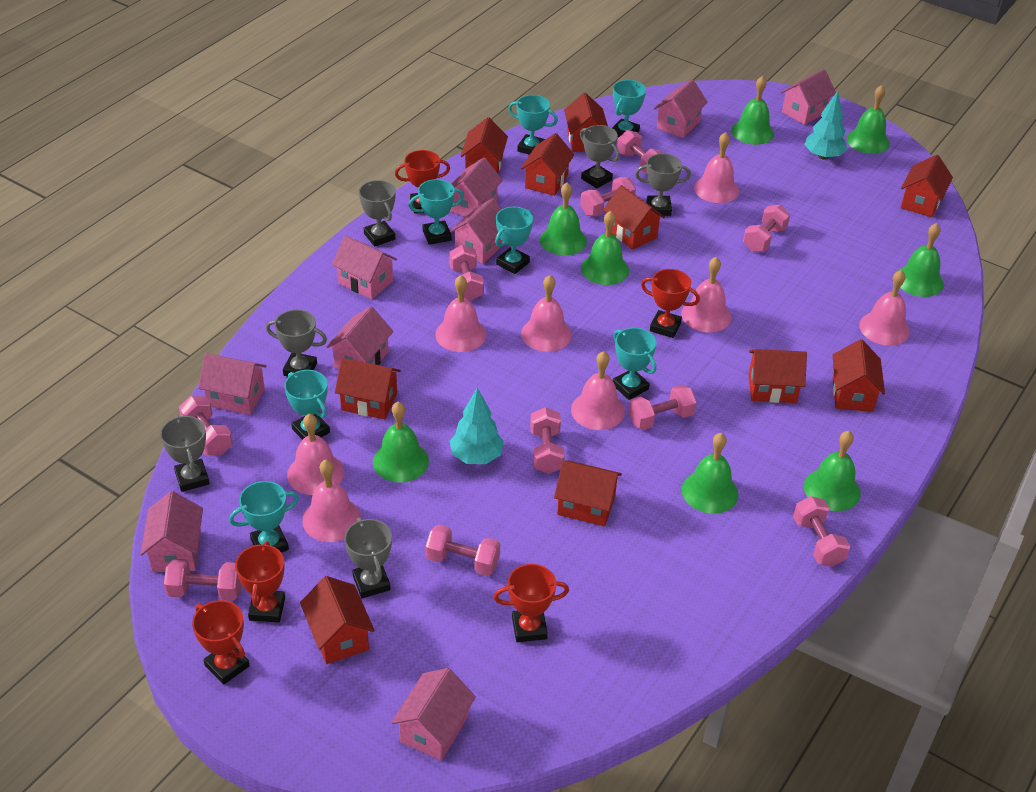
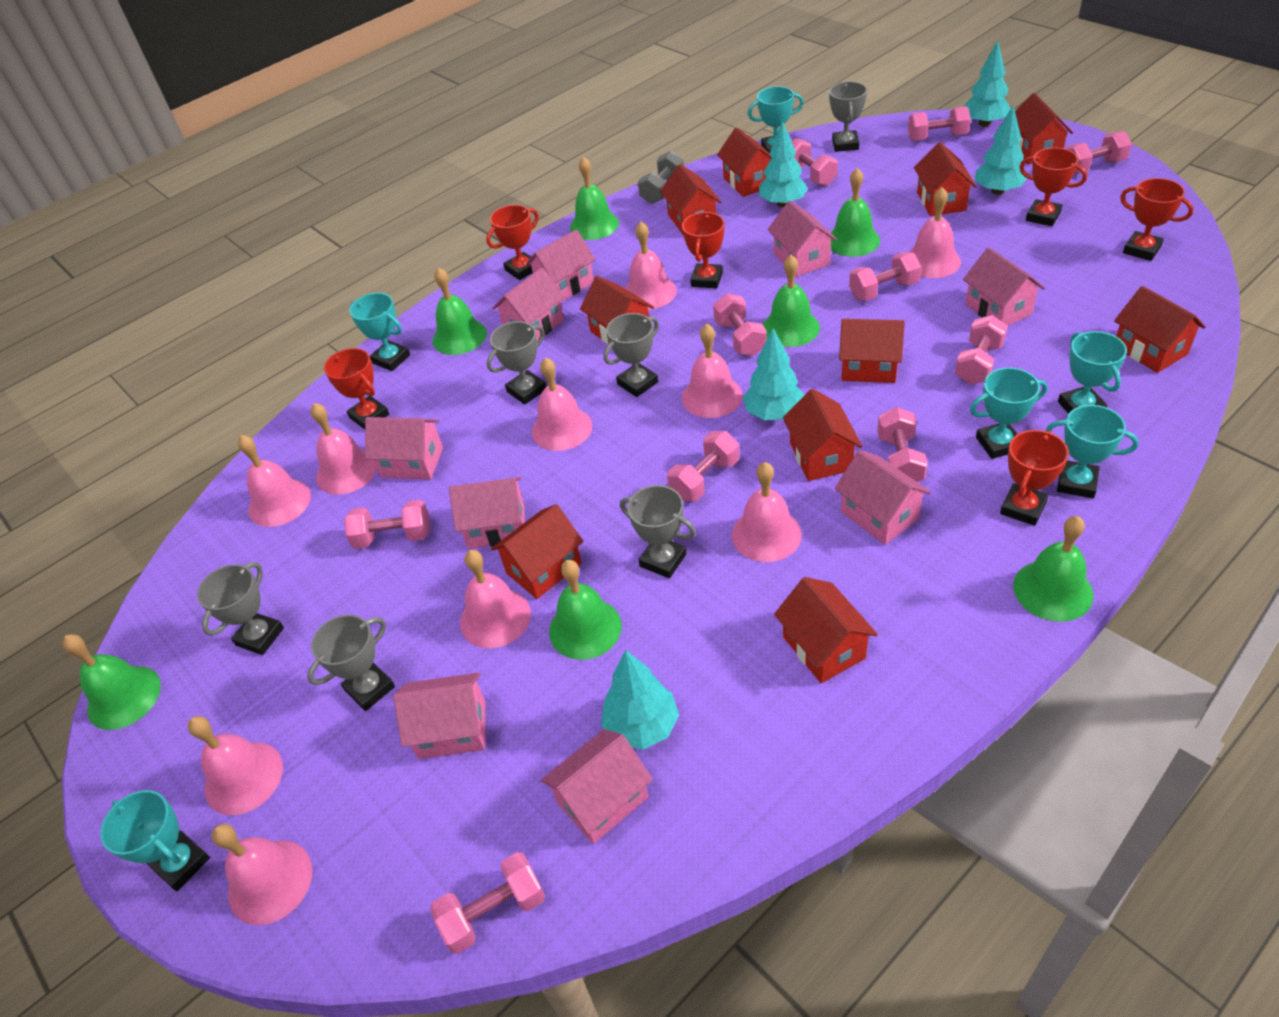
green bell: 8 -> 7
grey dumbbell: 0 -> 1
pink bell: 8 -> 10
red trophy: 5 -> 6
turquoise tree: 2 -> 5
turquoise trophy: 7 -> 6

